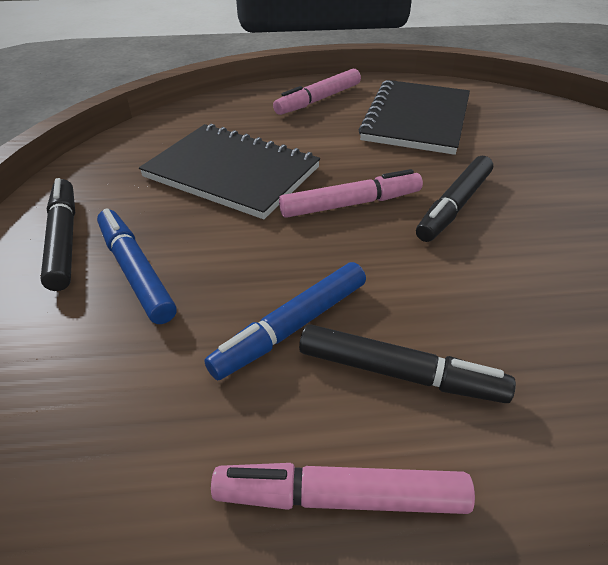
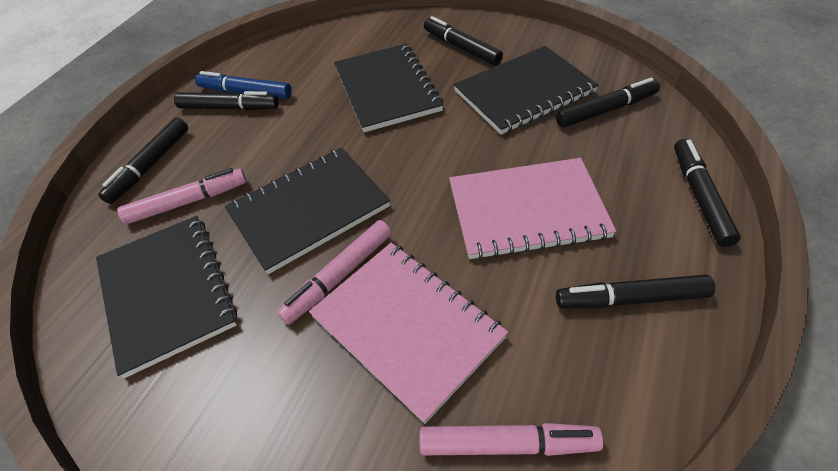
black marker: 3 -> 6
black notebook: 2 -> 4
blue marker: 2 -> 1
pink notebook: 0 -> 2

